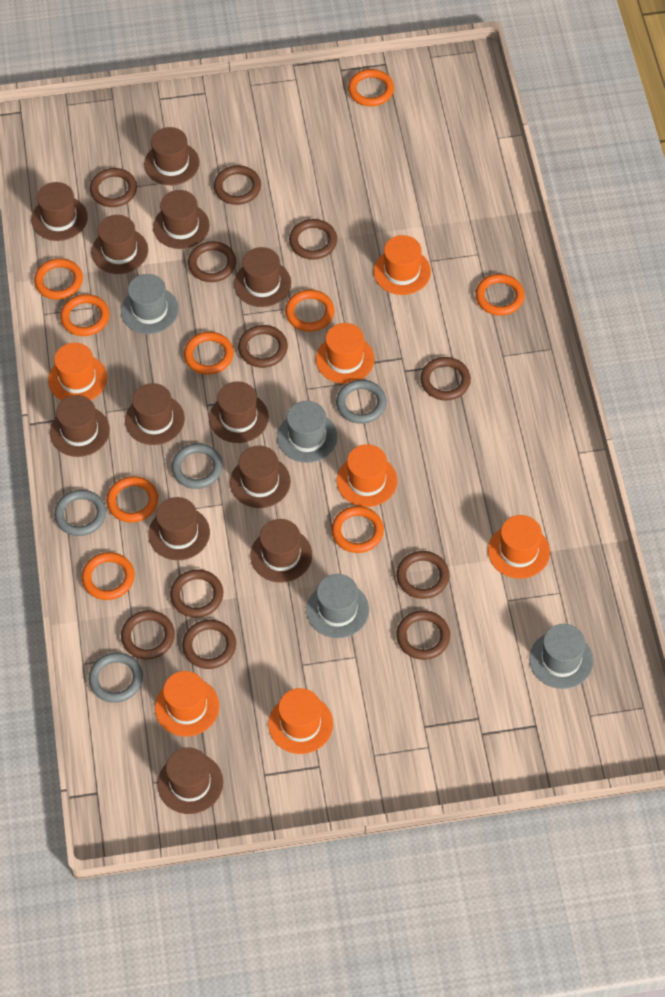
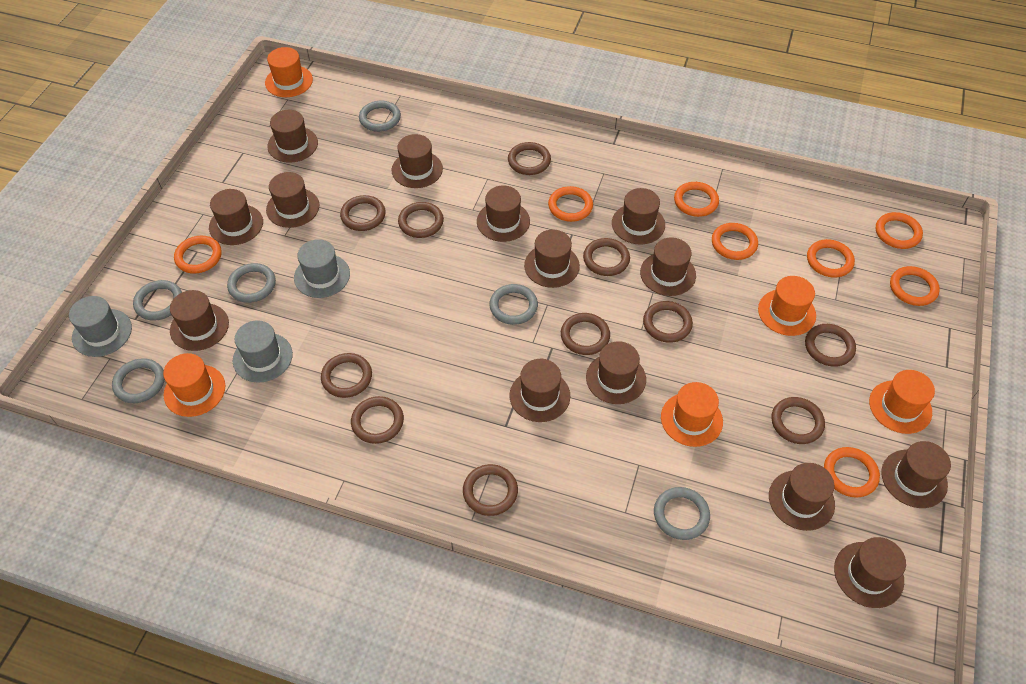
brown hat: 12 -> 14
grey hat: 4 -> 3
grey ring: 4 -> 6
orange hat: 7 -> 5
orange ring: 9 -> 8

